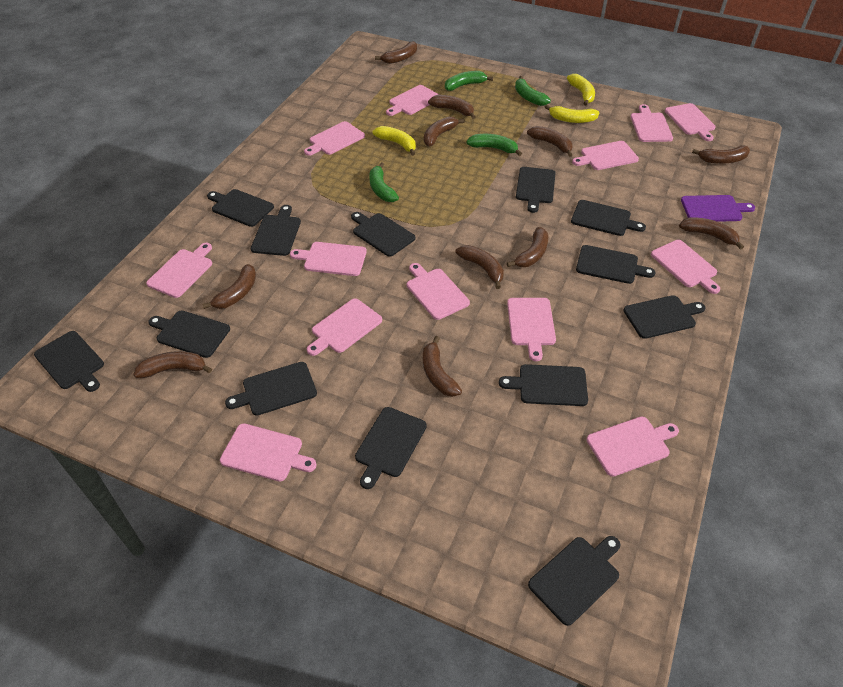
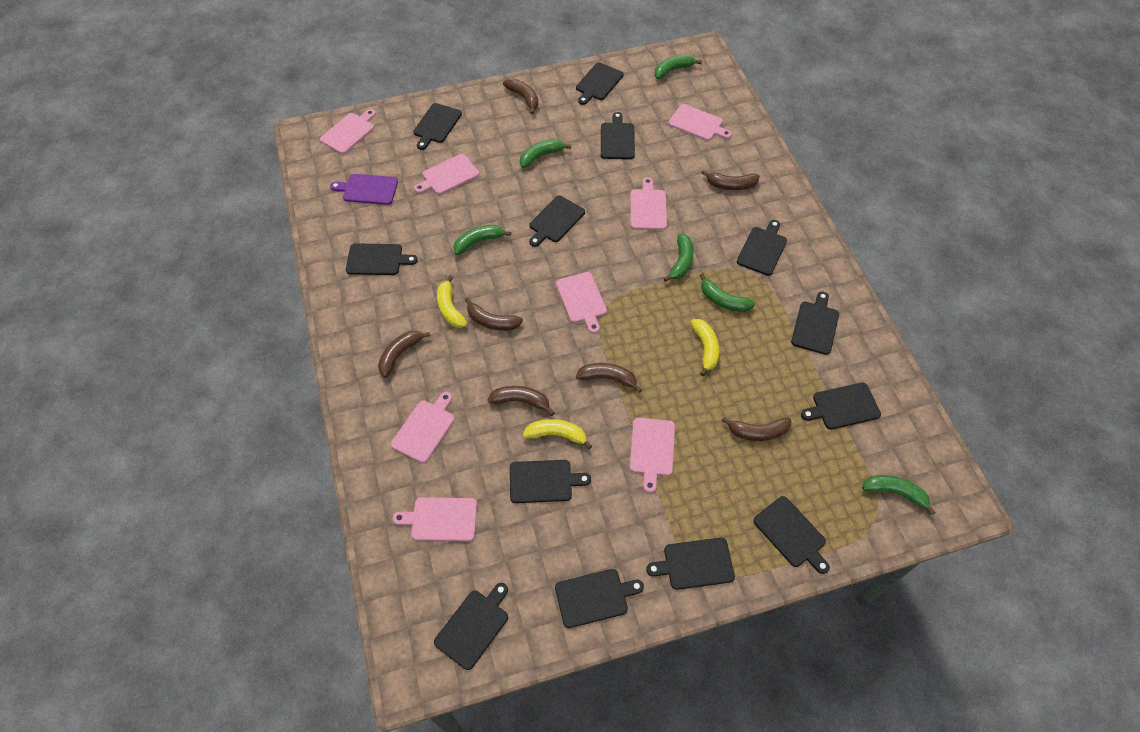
brown banana: 11 -> 7
green banana: 4 -> 6
pink cutting board: 13 -> 8

